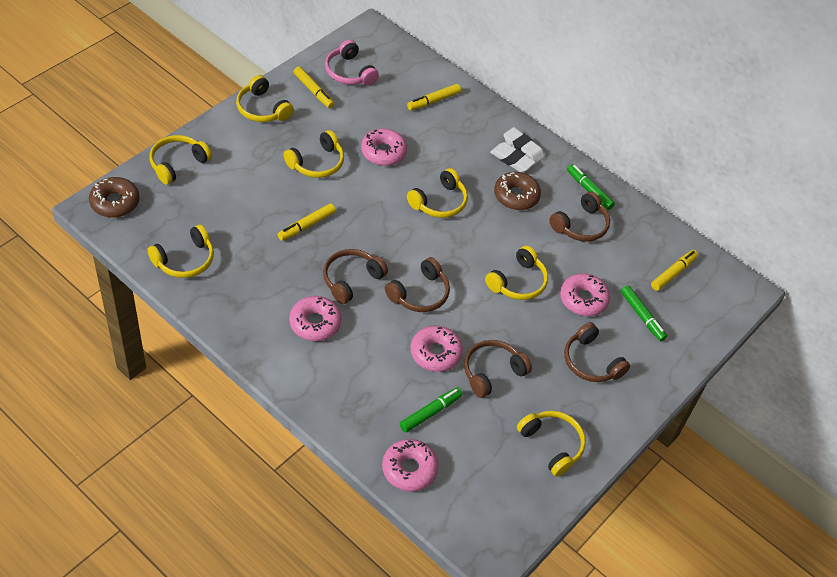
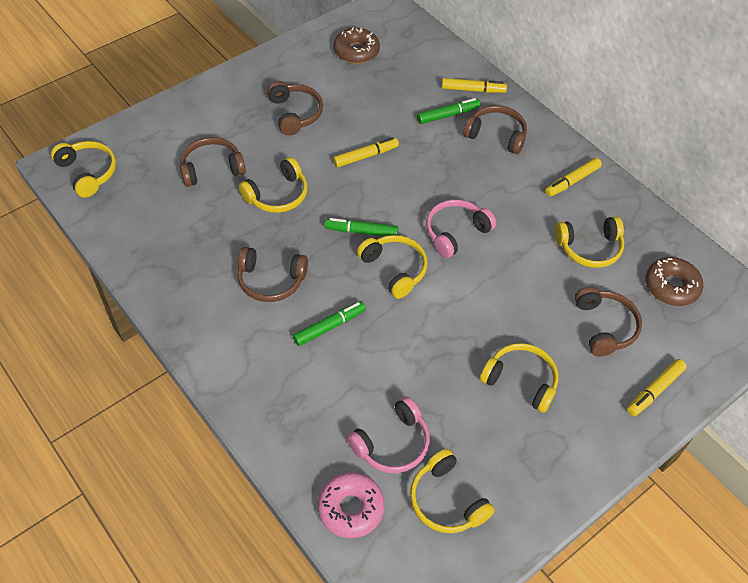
pink donut: 5 -> 1
pink headphones: 1 -> 2
white eraser: 2 -> 0
yellow headphones: 7 -> 6

